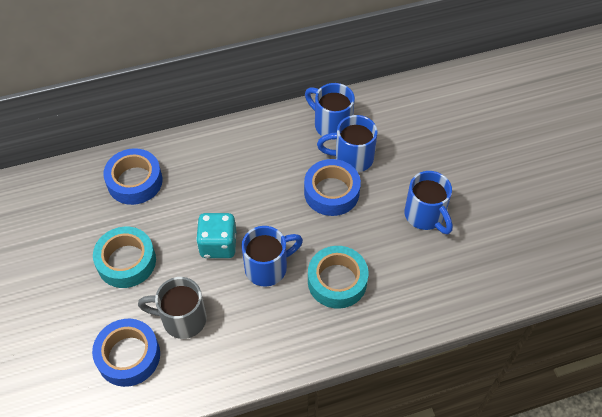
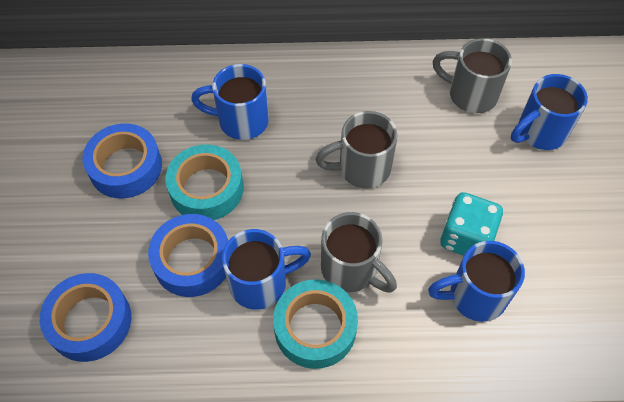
grey mug: 1 -> 3

